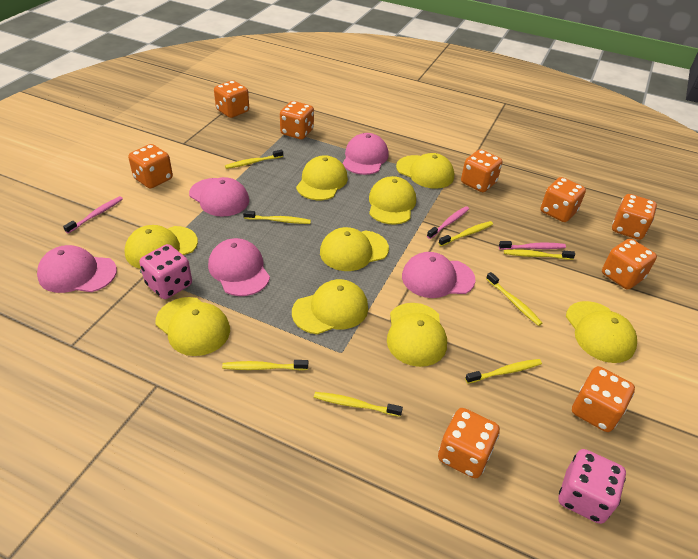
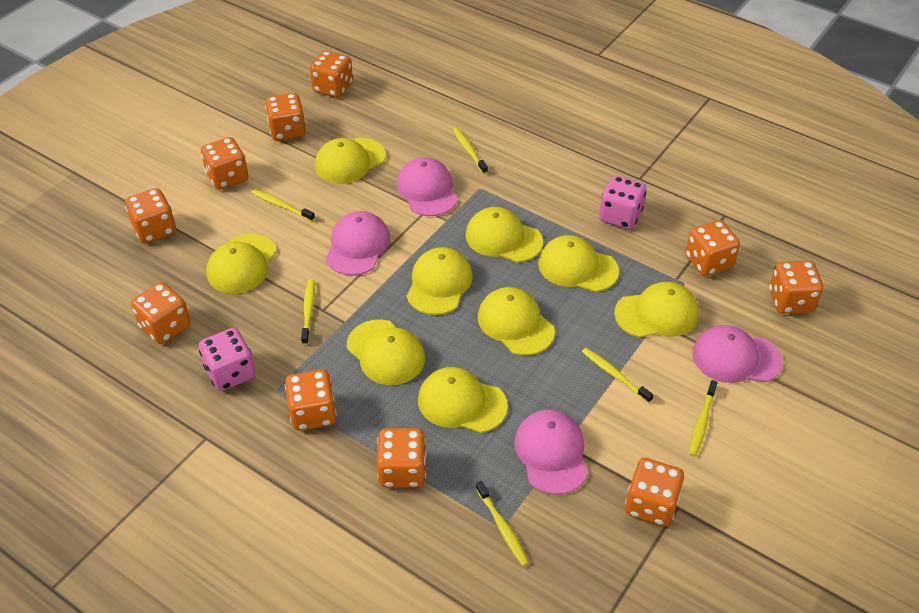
orange dice: 9 -> 10
pink cap: 5 -> 4
pink toothbrush: 3 -> 0
yellow toothbrush: 8 -> 6

